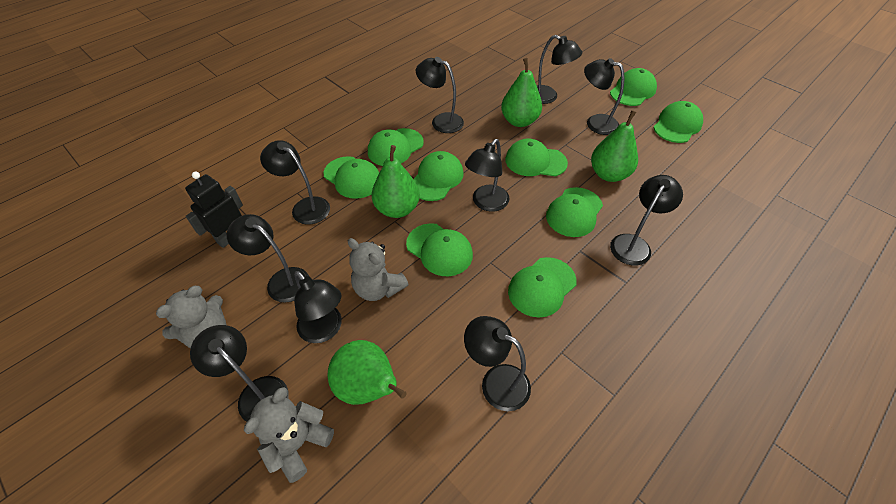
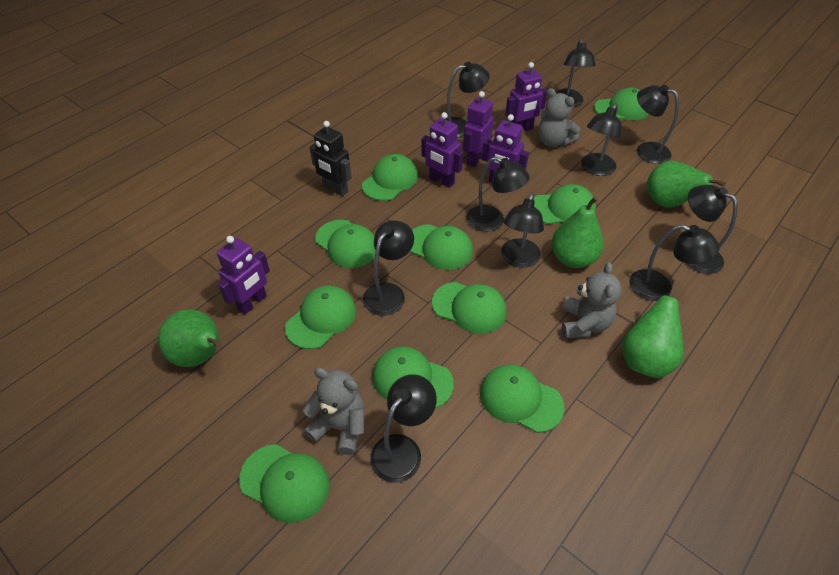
green cap: 9 -> 10
purple robot: 0 -> 5

